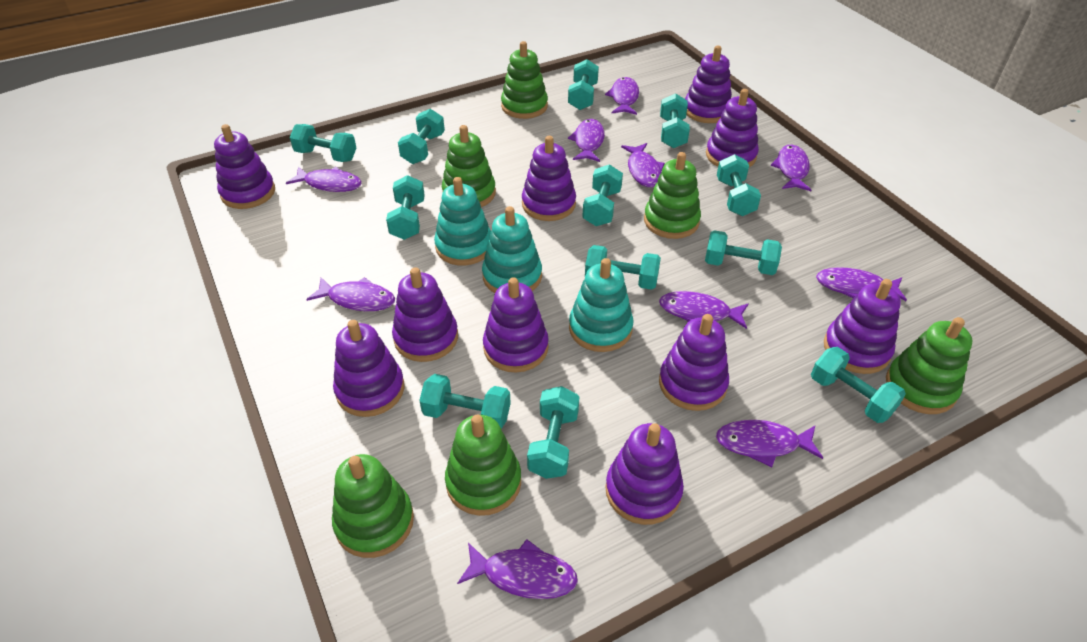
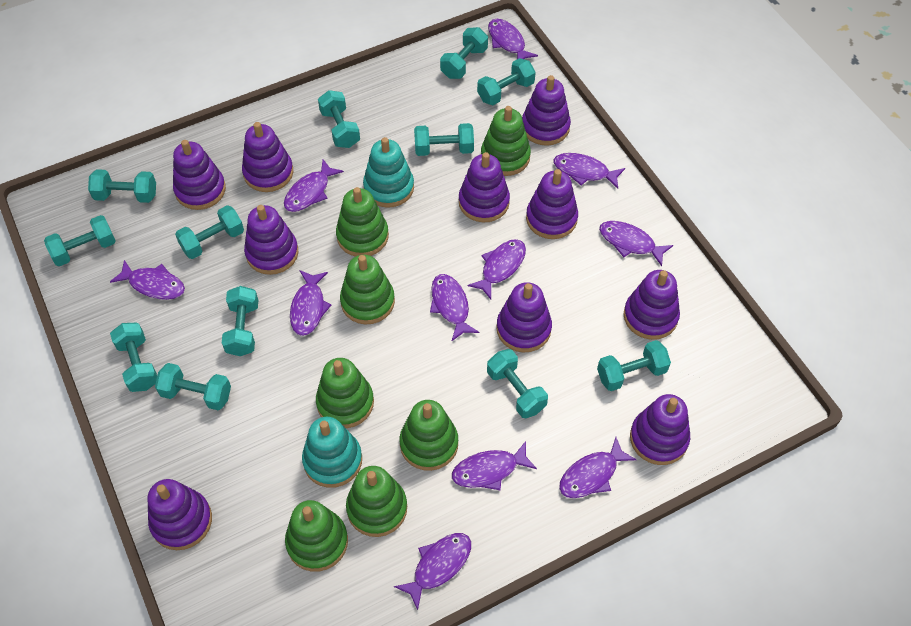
green stacking toy: 6 -> 7
purple fish: 10 -> 11
turquoise stacking toy: 3 -> 2

